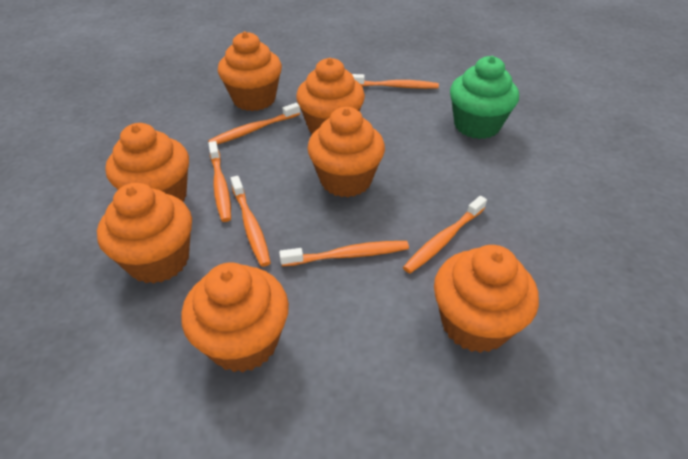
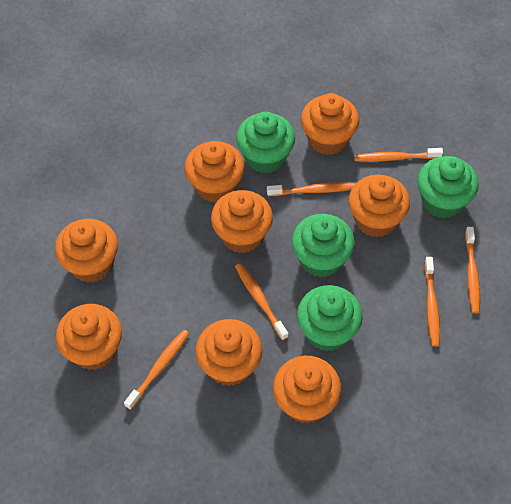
green cupcake: 1 -> 4
orange cupcake: 7 -> 8

